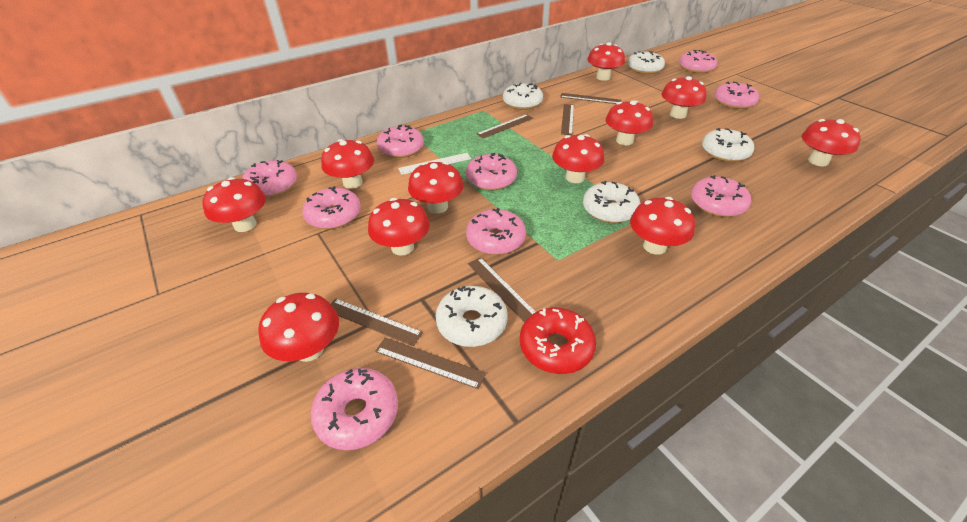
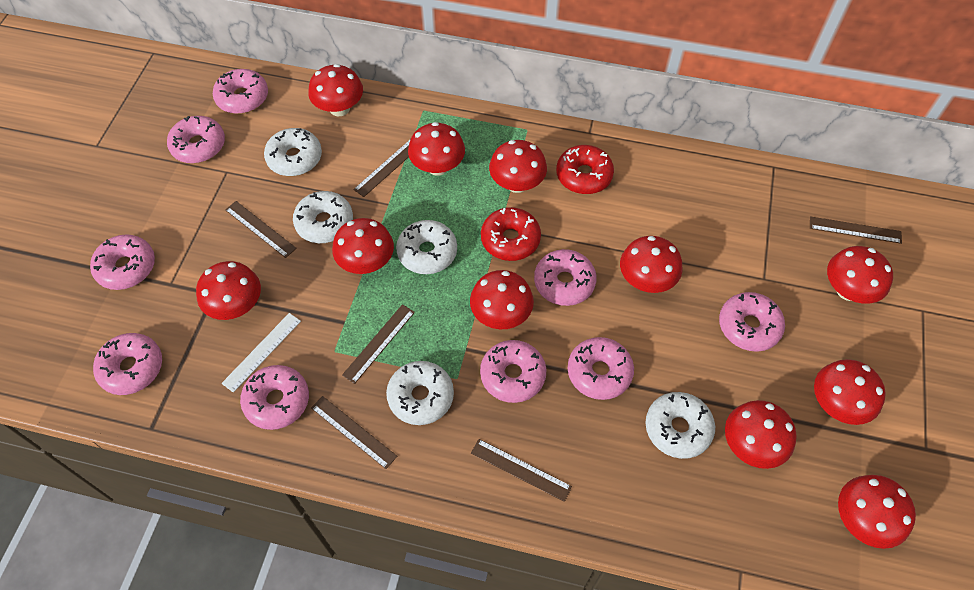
red donut: 1 -> 2

